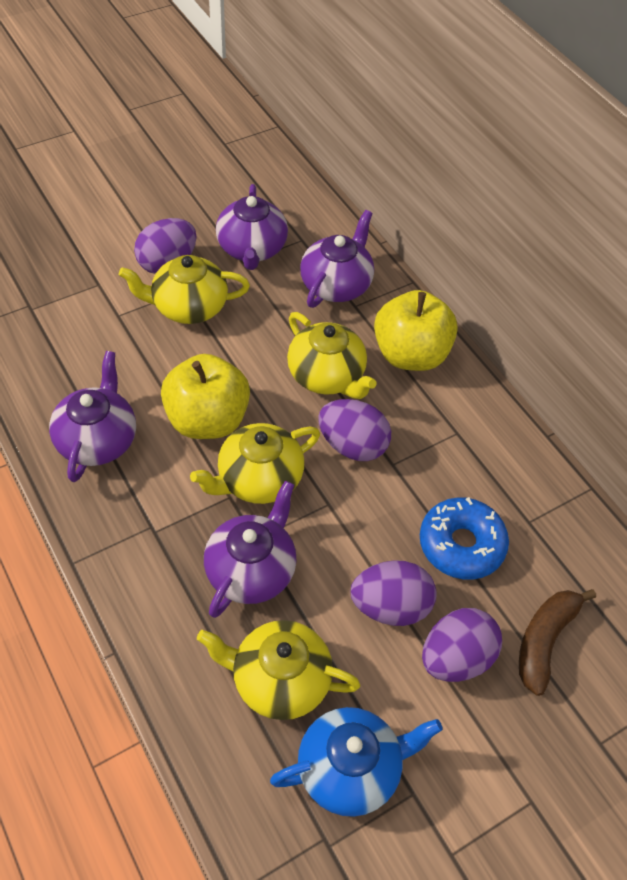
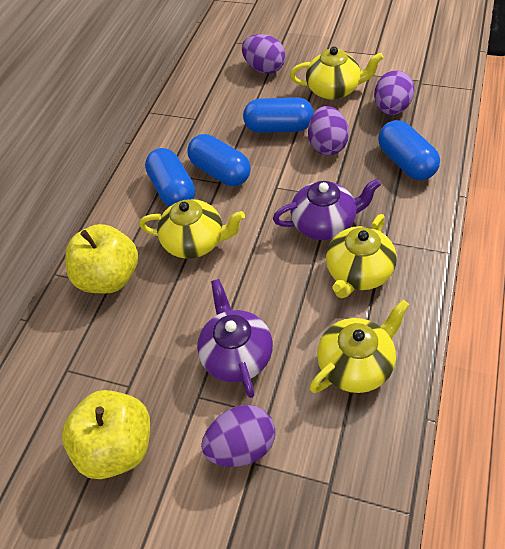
blue capsule: 0 -> 4
blue donut: 1 -> 0
blue teapot: 1 -> 0
brown banana: 1 -> 0
purple teapot: 4 -> 2

